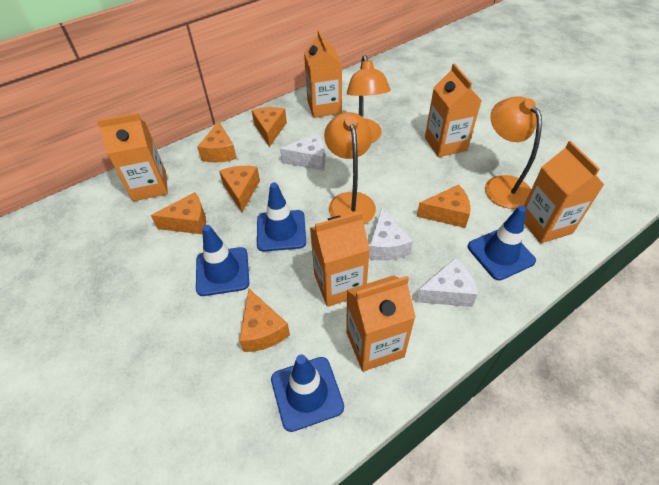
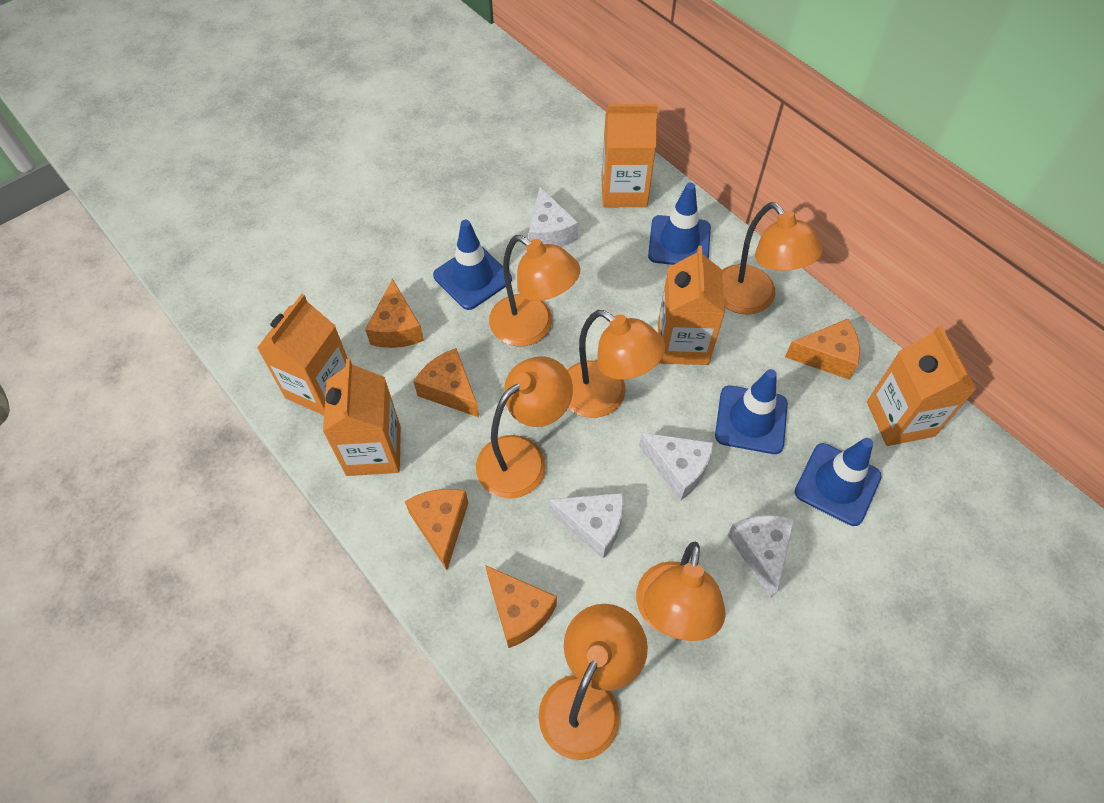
orange carton: 6 -> 5
orange cheese: 6 -> 5
orange lamp: 3 -> 6
white cheese: 3 -> 4

